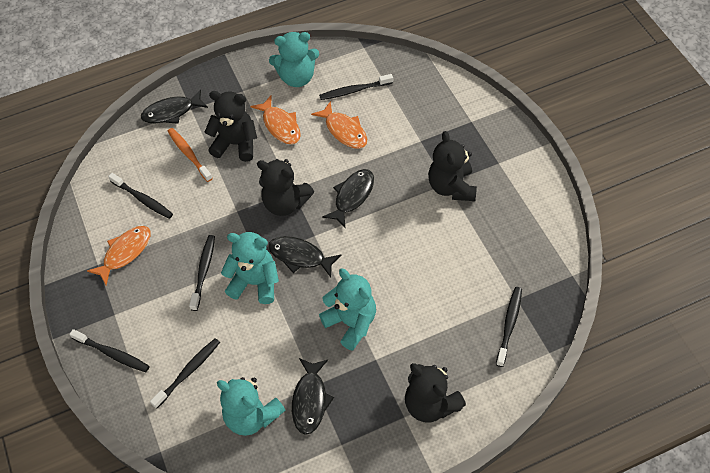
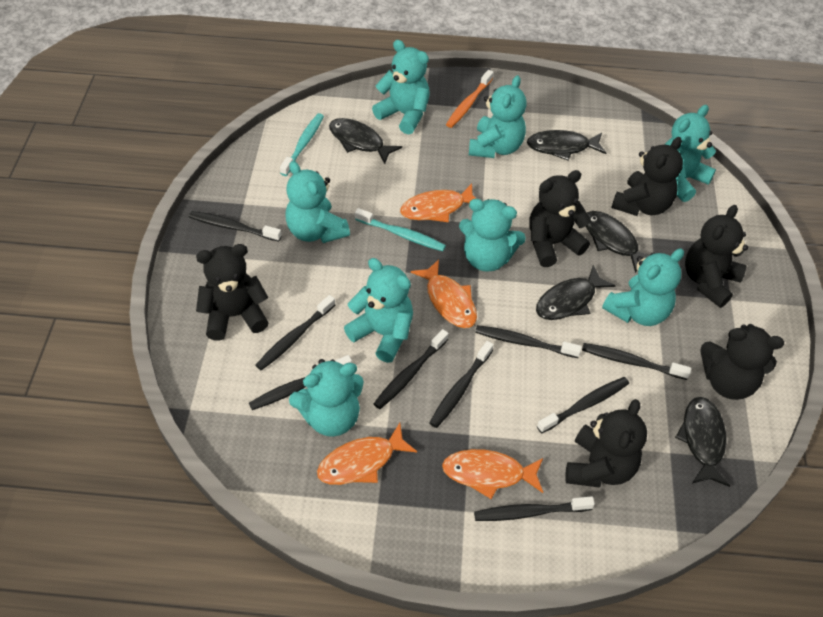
black fish: 4 -> 5
black teddy bear: 4 -> 6
black toothbrush: 6 -> 9
orange fish: 3 -> 4
turquoise teddy bear: 4 -> 8
turquoise toothbrush: 0 -> 2

